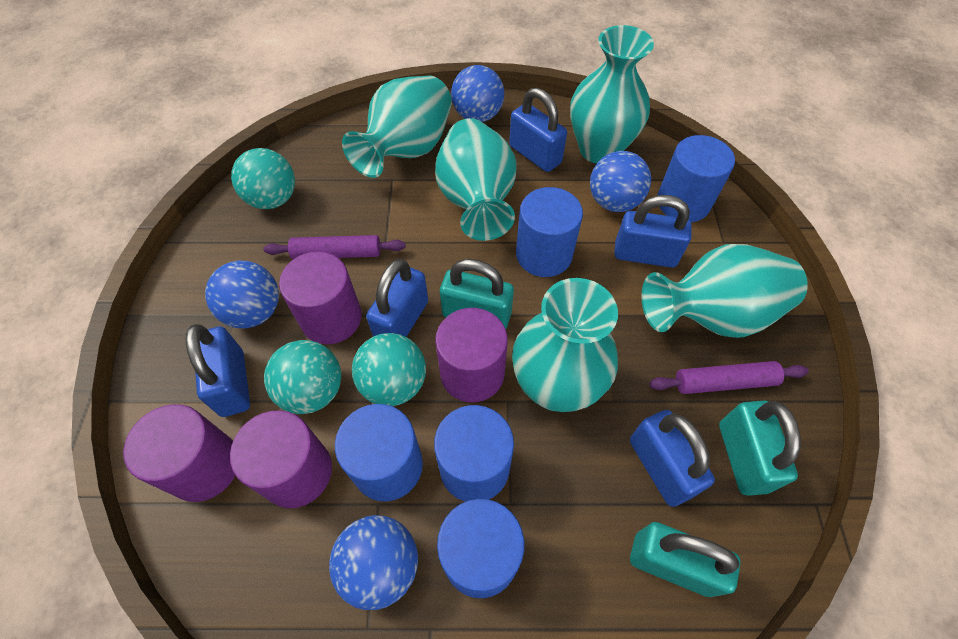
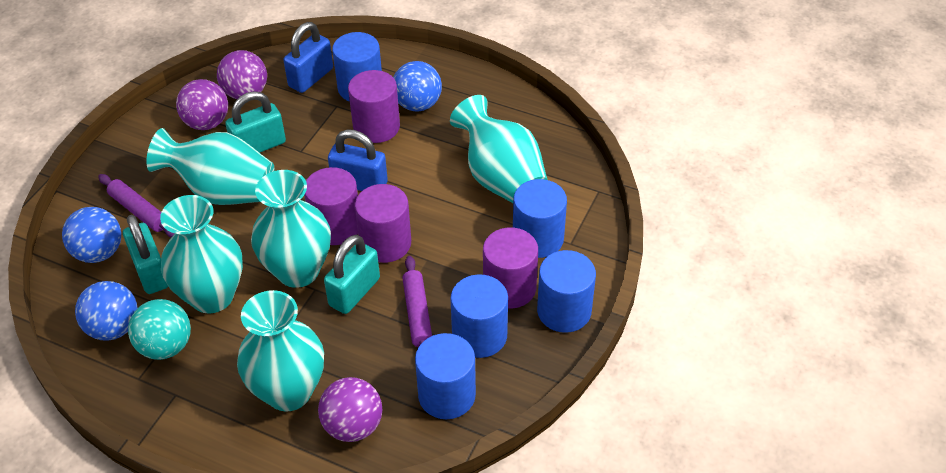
blue ball: 4 -> 3
blue padlock: 5 -> 2
purple ball: 0 -> 3
turquoise ball: 3 -> 1

